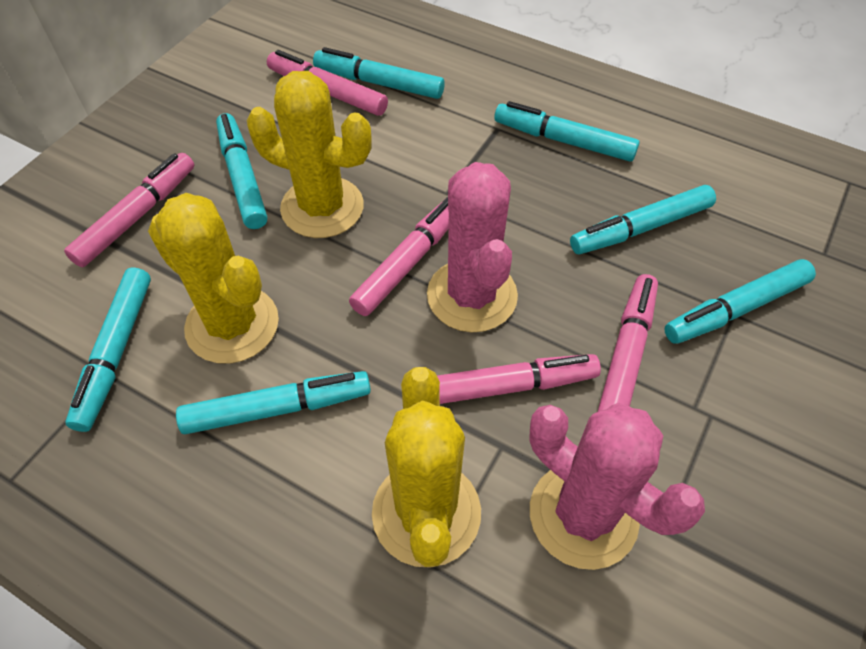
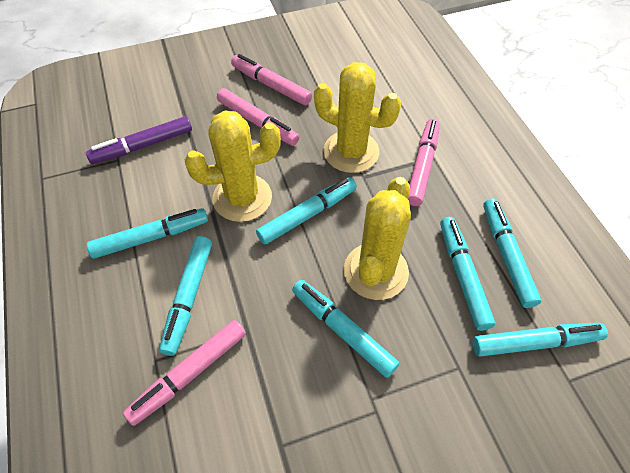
pink cactus: 2 -> 0
pink marker: 5 -> 4
purple marker: 0 -> 1

